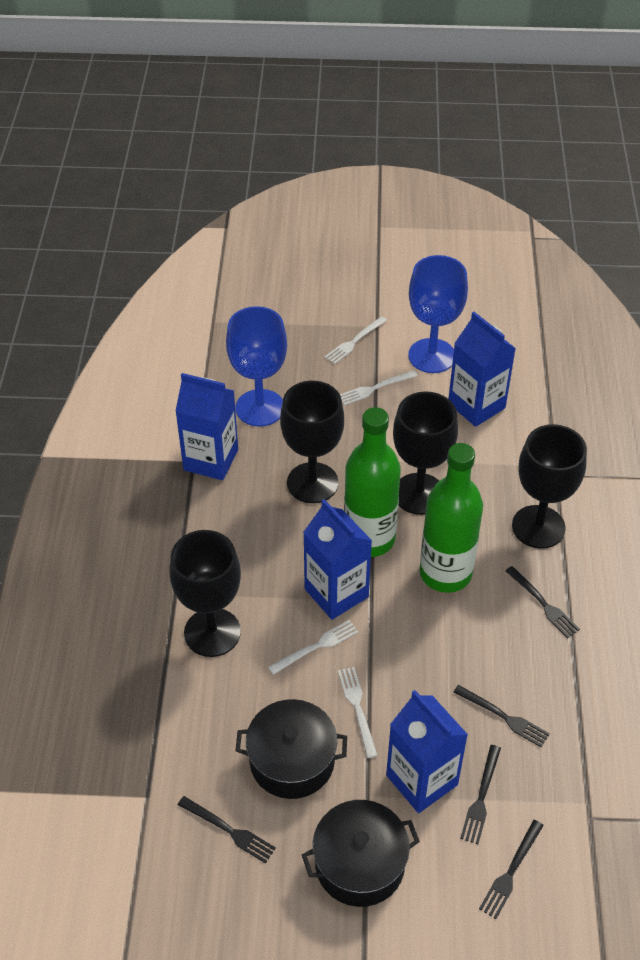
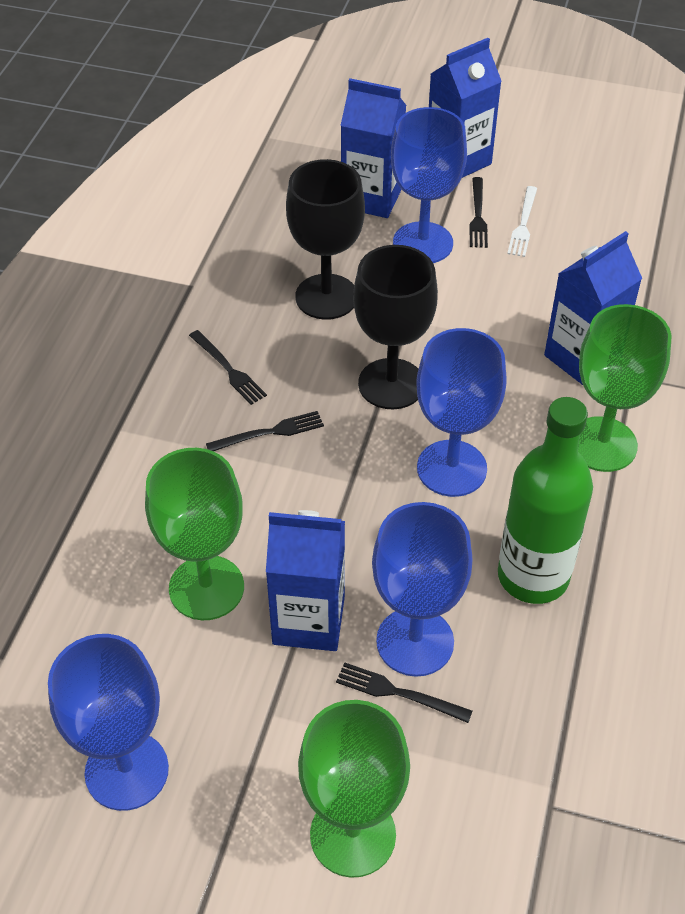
black fork: 5 -> 4
black goblet: 4 -> 2
black pot: 2 -> 0
blue goblet: 2 -> 4
green bottle: 2 -> 1
green goblet: 0 -> 3
white fork: 4 -> 1

